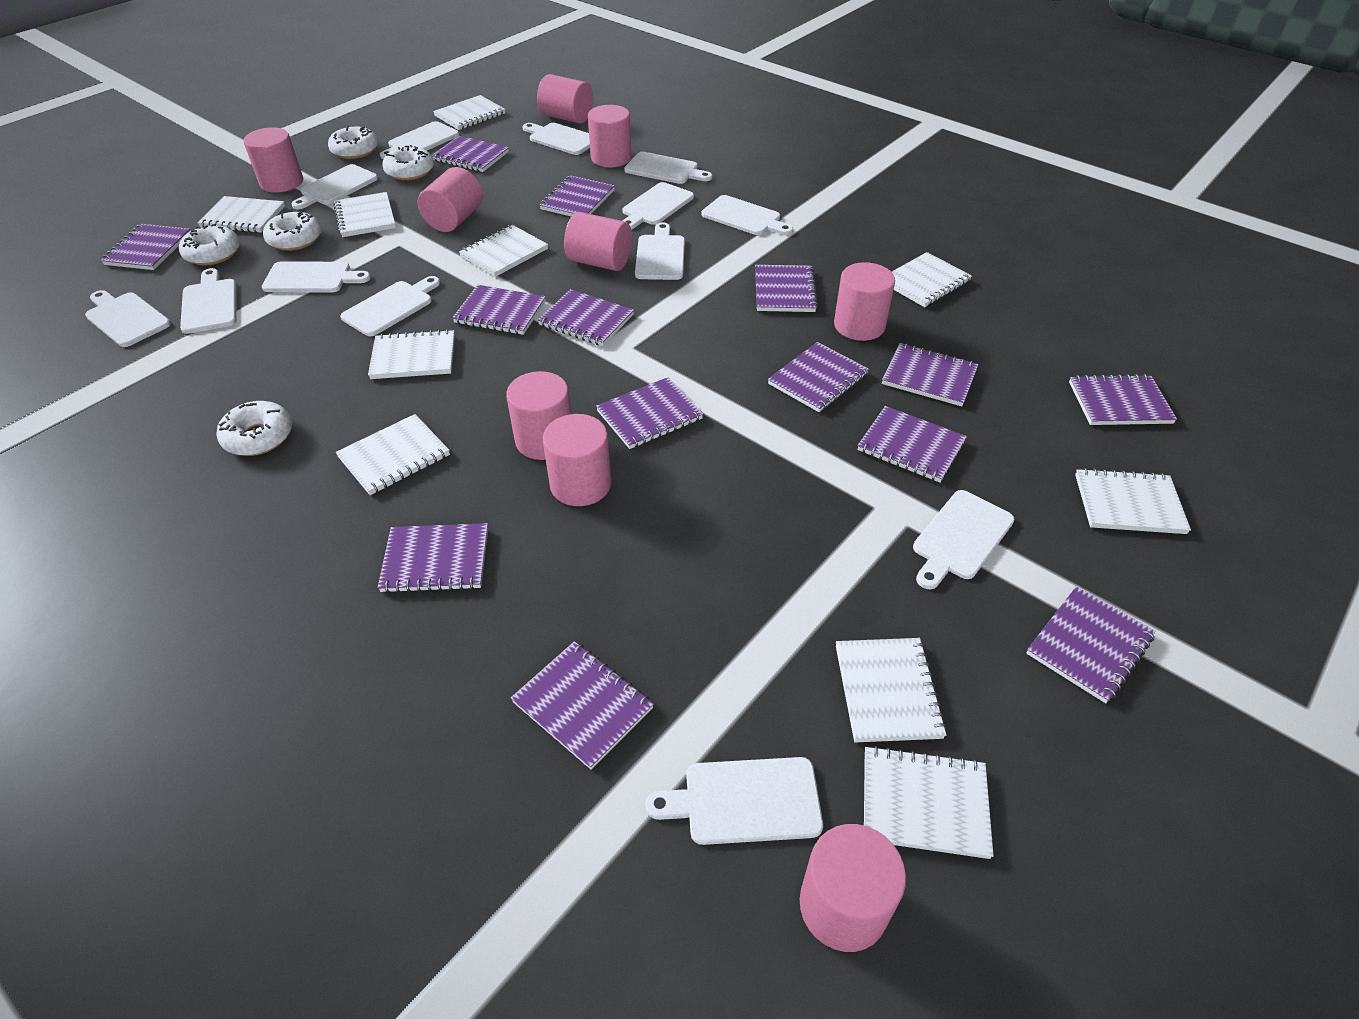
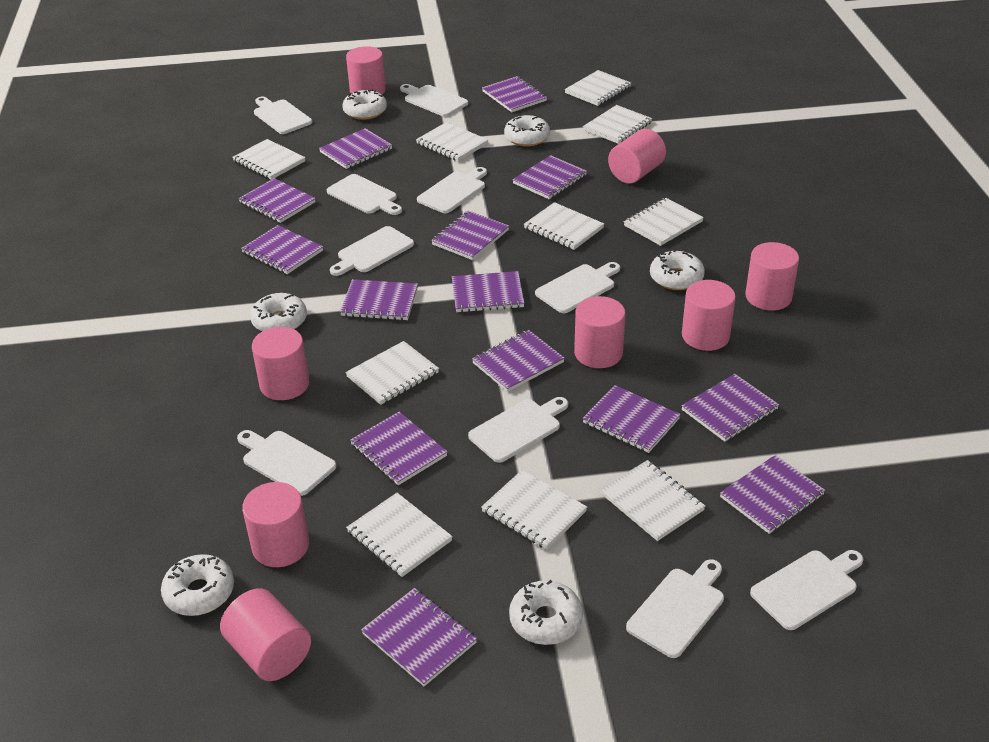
pink cylinder: 9 -> 8
white cutting board: 13 -> 10
white donut: 5 -> 6

